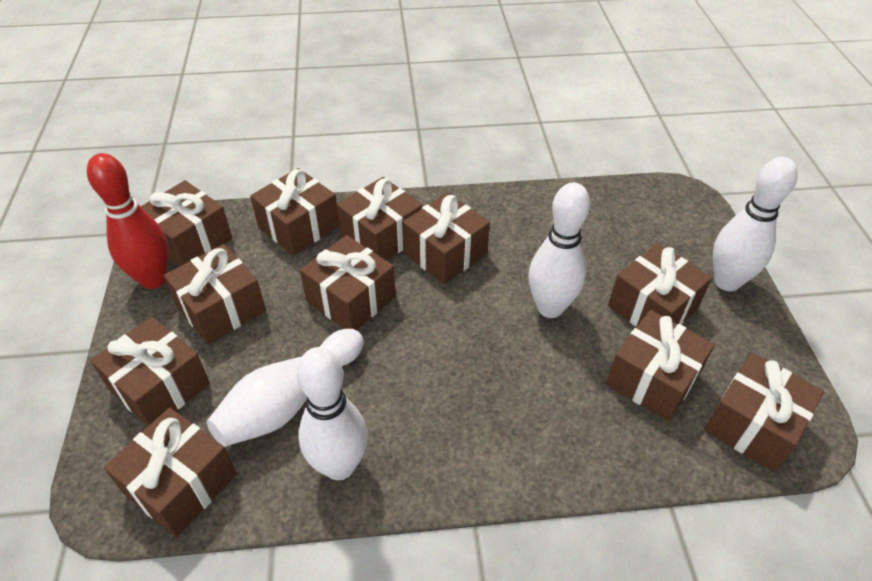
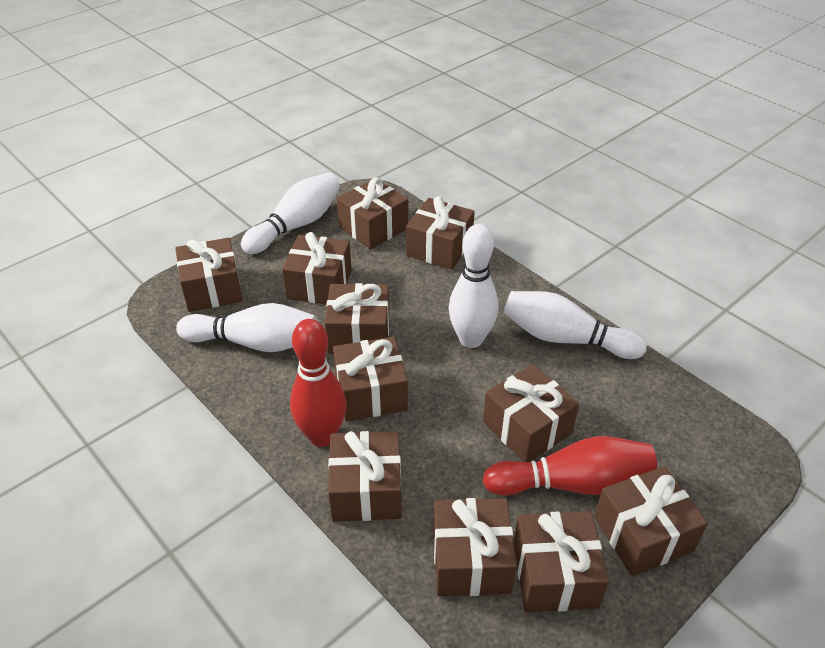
red bowling pin: 1 -> 2

